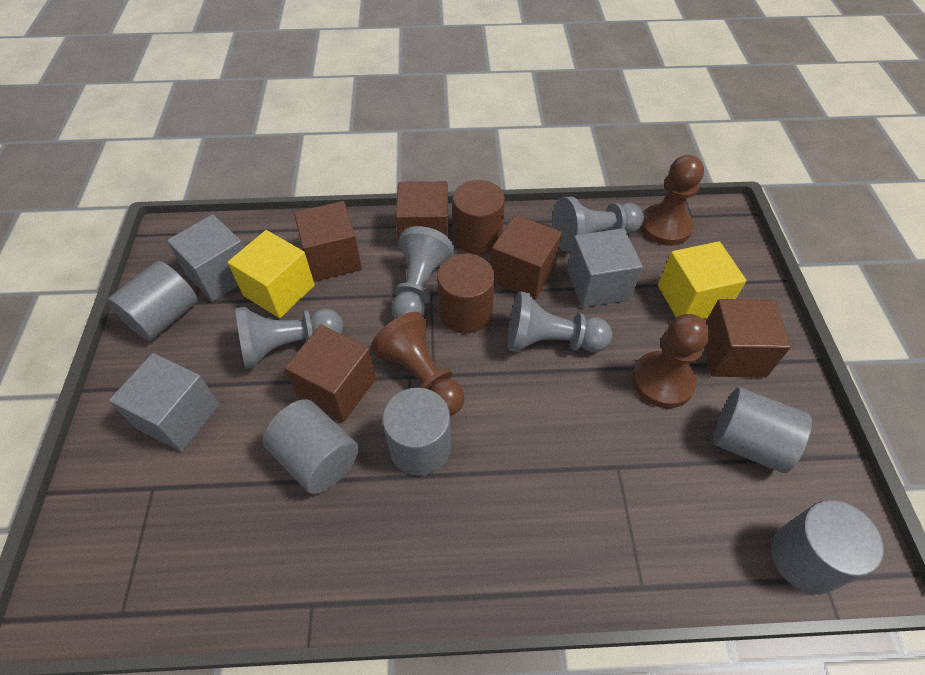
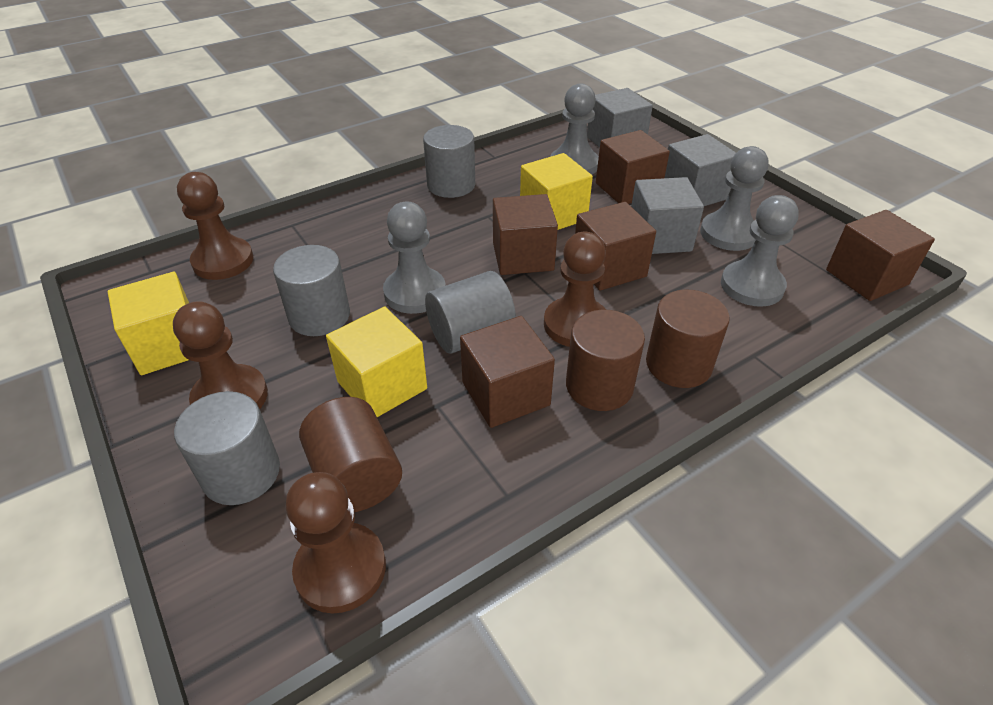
brown cylinder: 2 -> 3
brown pawn: 3 -> 4
grey cylinder: 5 -> 4
yellow cube: 2 -> 3

